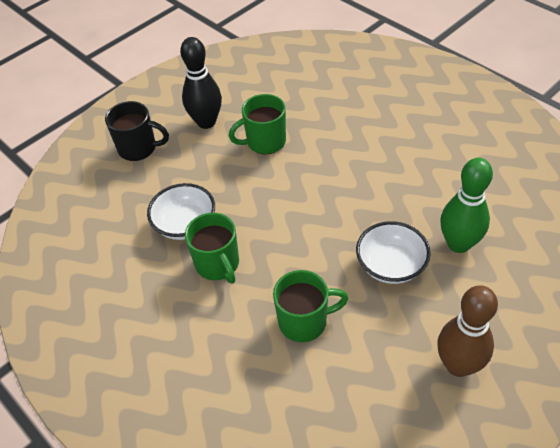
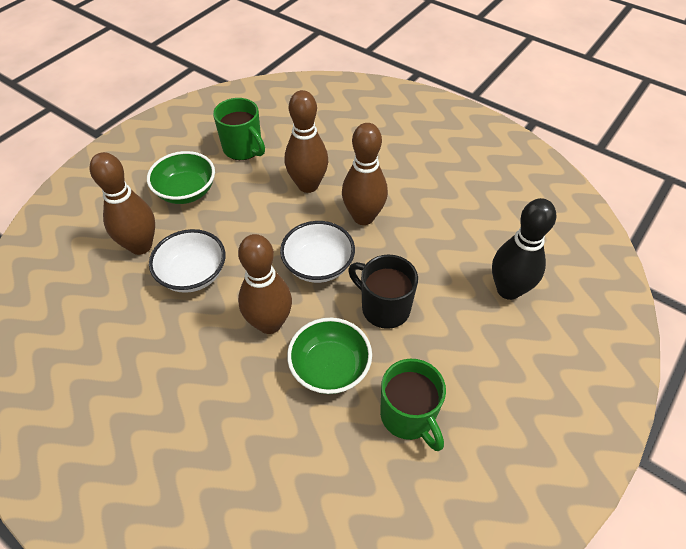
brown bowling pin: 1 -> 4
green bowl: 0 -> 2
green bowling pin: 1 -> 0
green mug: 3 -> 2

